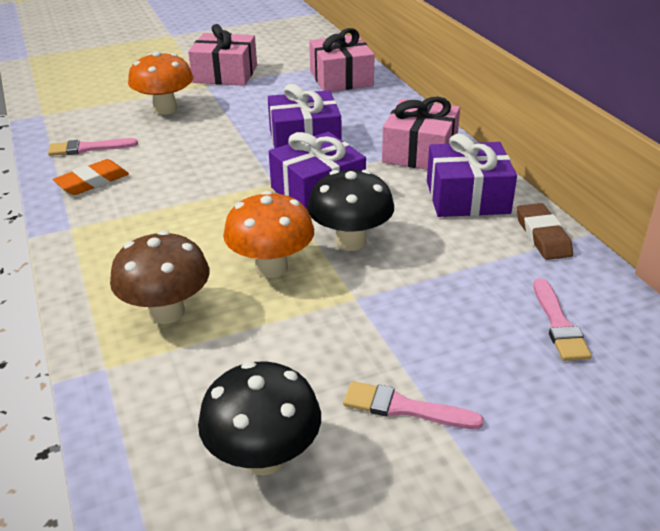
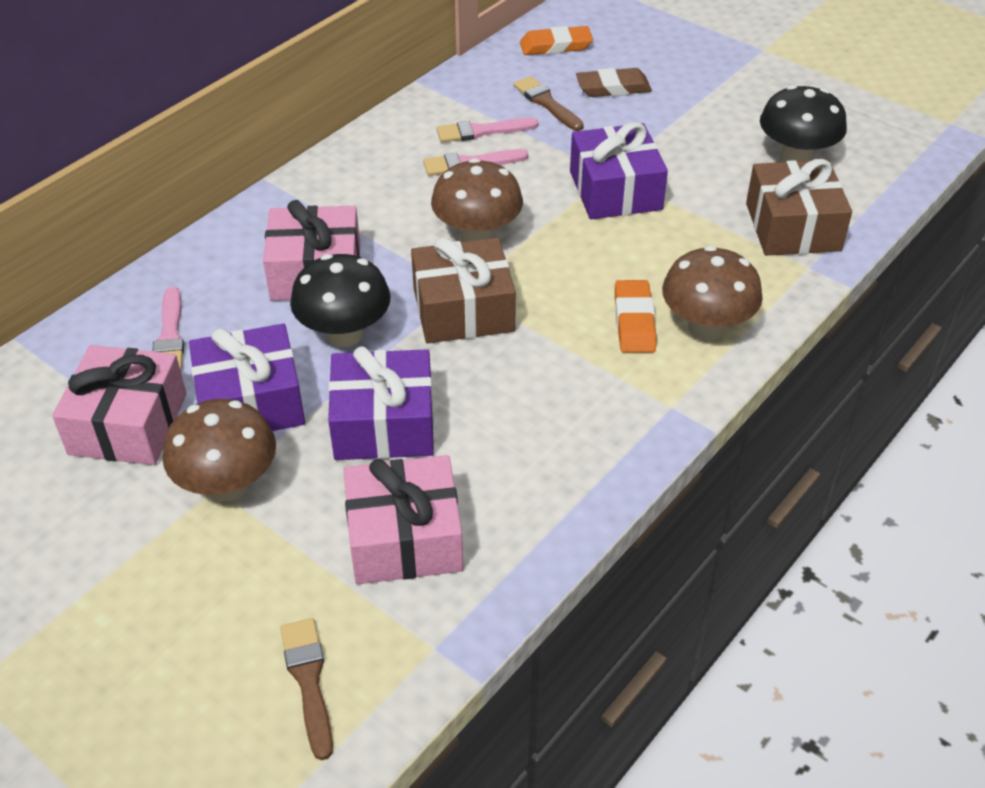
brown brush: 0 -> 2
brown gift: 0 -> 2
brown mushroom: 1 -> 3
orange eraser: 1 -> 2
orange mushroom: 2 -> 0

